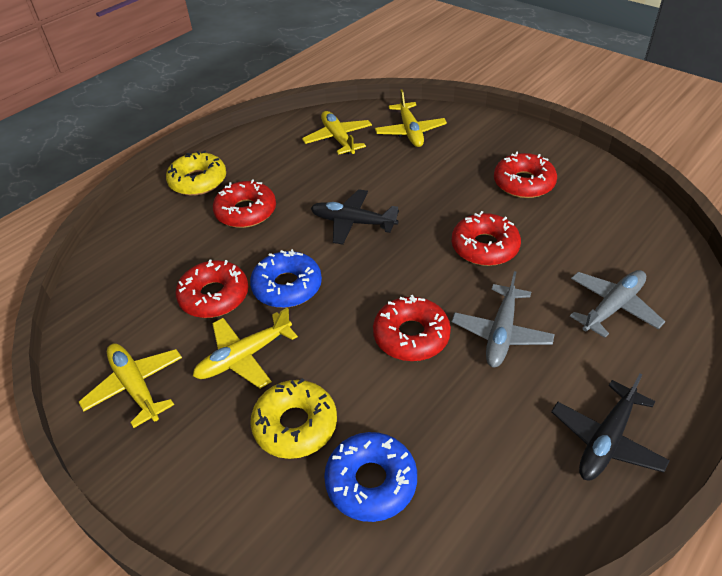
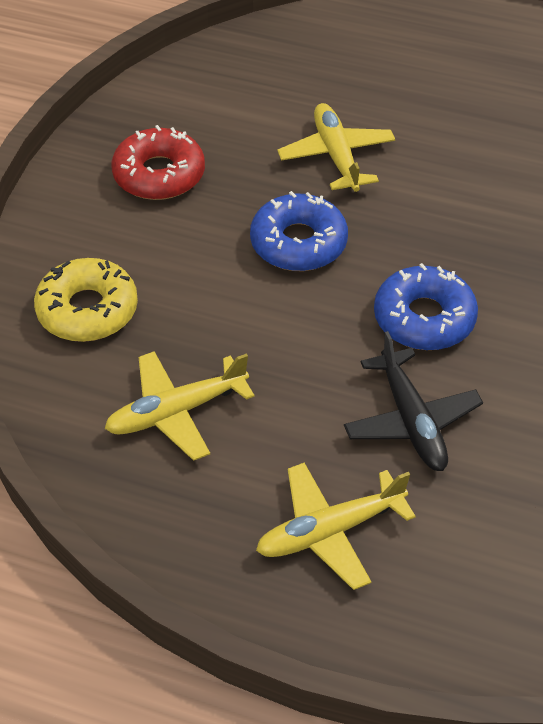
black plane: 2 -> 1
grey plane: 2 -> 0
red donut: 5 -> 1
yellow donut: 2 -> 1
yellow plane: 4 -> 3

